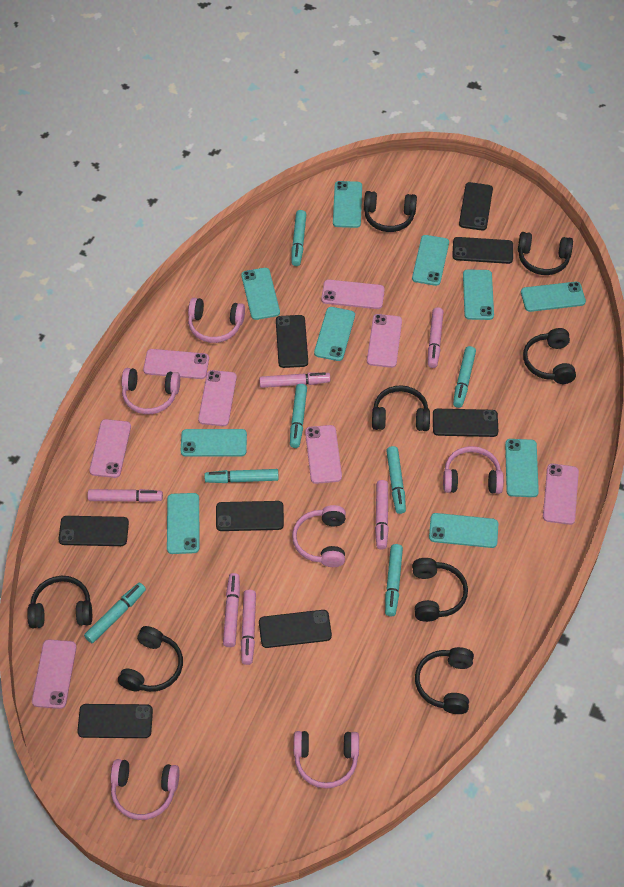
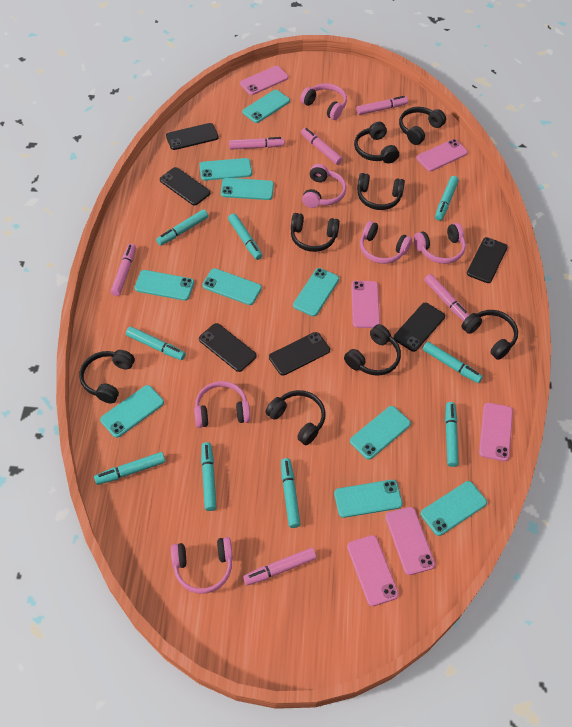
black phone: 8 -> 6
pink phone: 8 -> 6
turquoise marker: 7 -> 9

